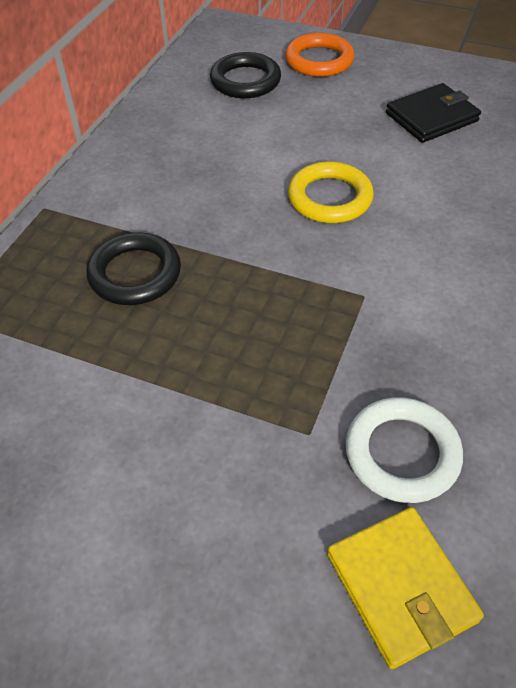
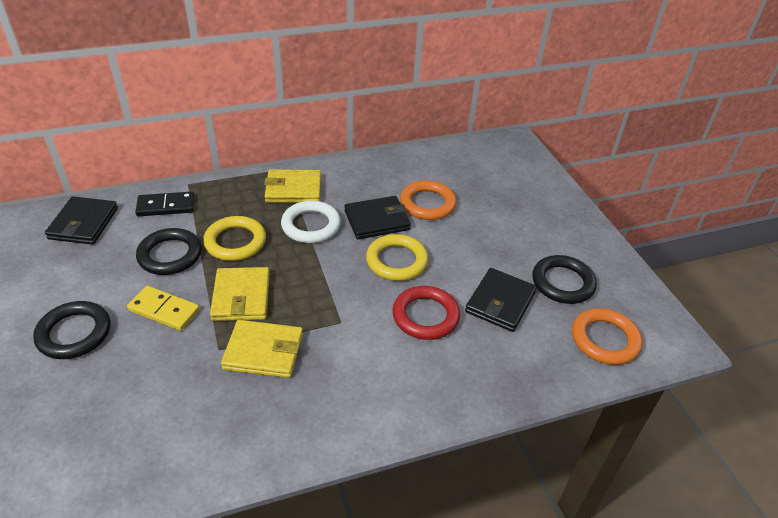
black domino: 0 -> 1
black ring: 2 -> 3
black wallet: 1 -> 3
orange ring: 1 -> 2
red ring: 0 -> 1
yellow domino: 0 -> 1
yellow ring: 1 -> 2
yellow wallet: 1 -> 3

